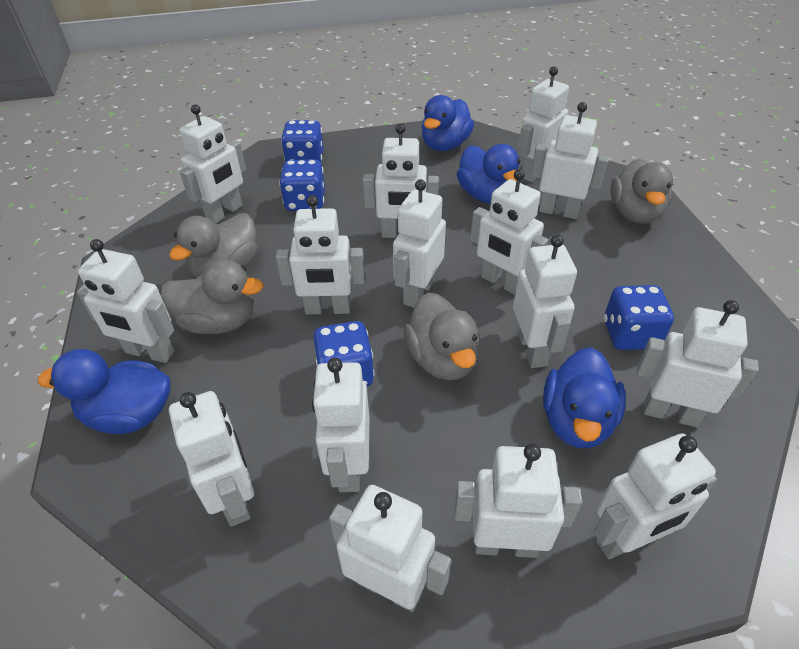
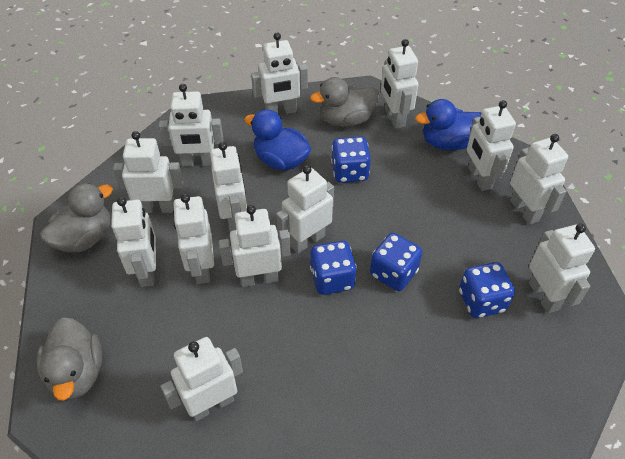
blue duck: 4 -> 2
grey duck: 4 -> 3
white robot: 15 -> 13

